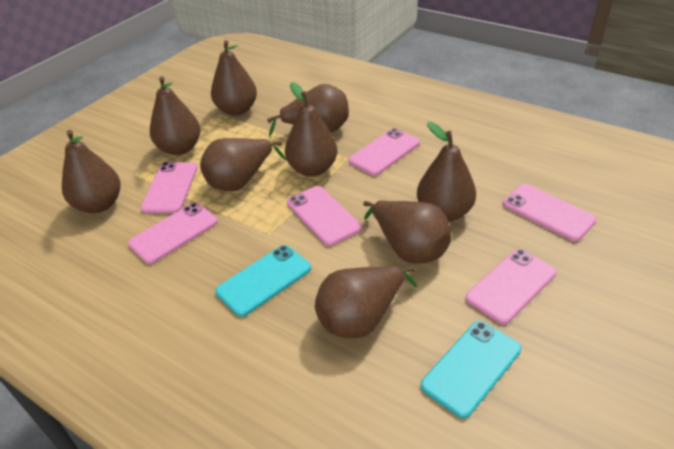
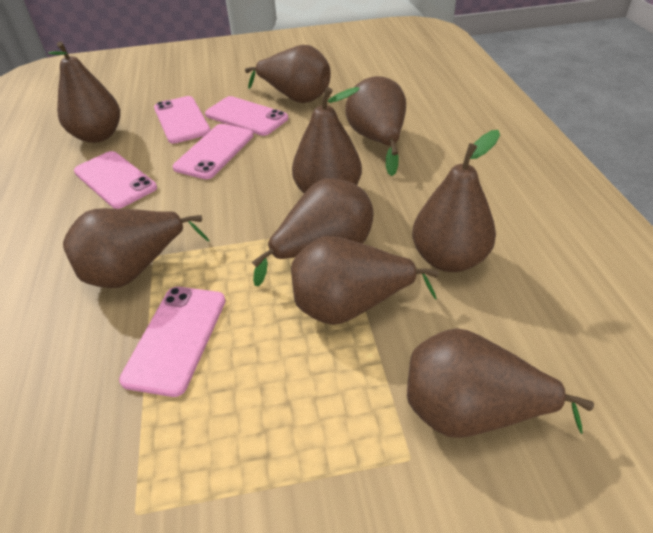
pink phone: 6 -> 5
turquoise phone: 2 -> 0

